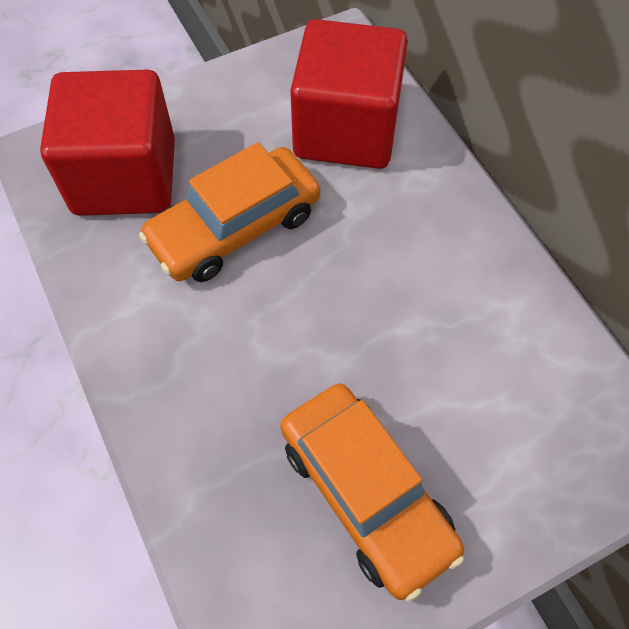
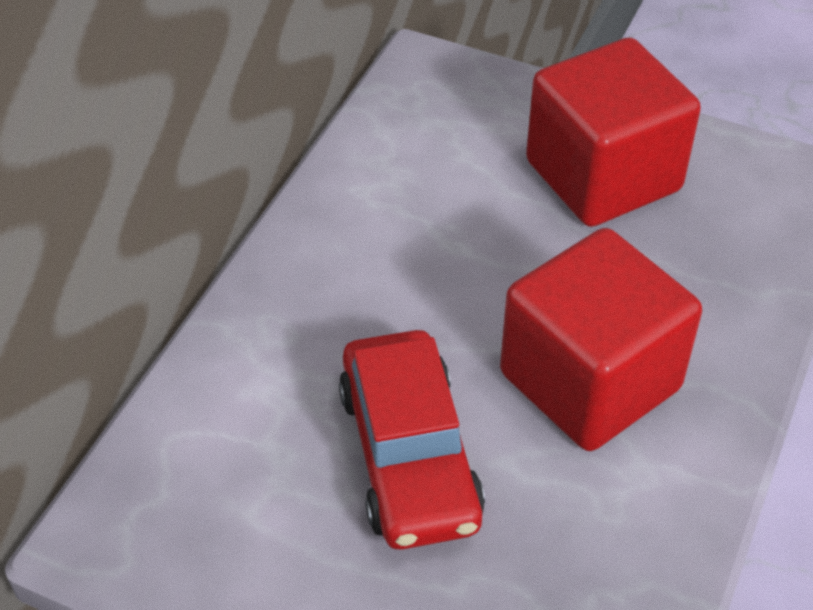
orange car: 2 -> 0
red car: 0 -> 1

